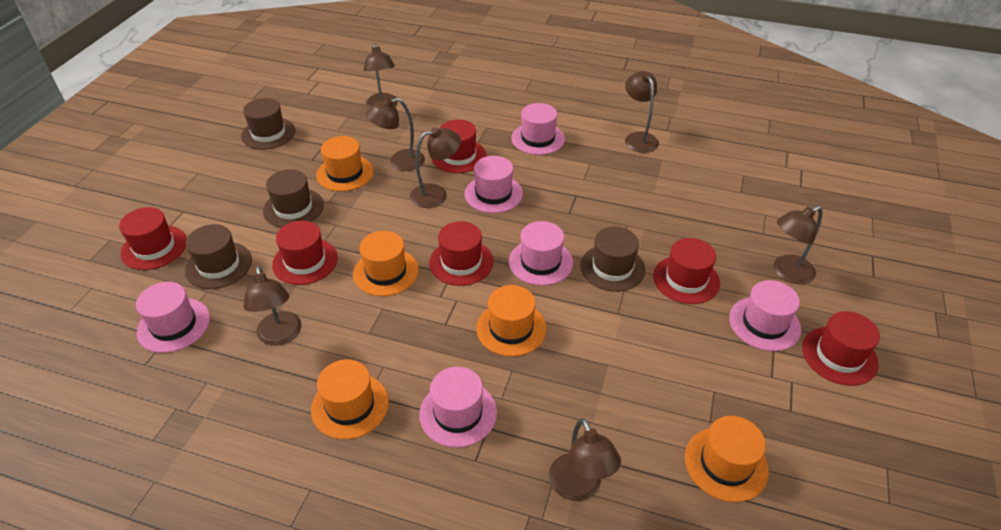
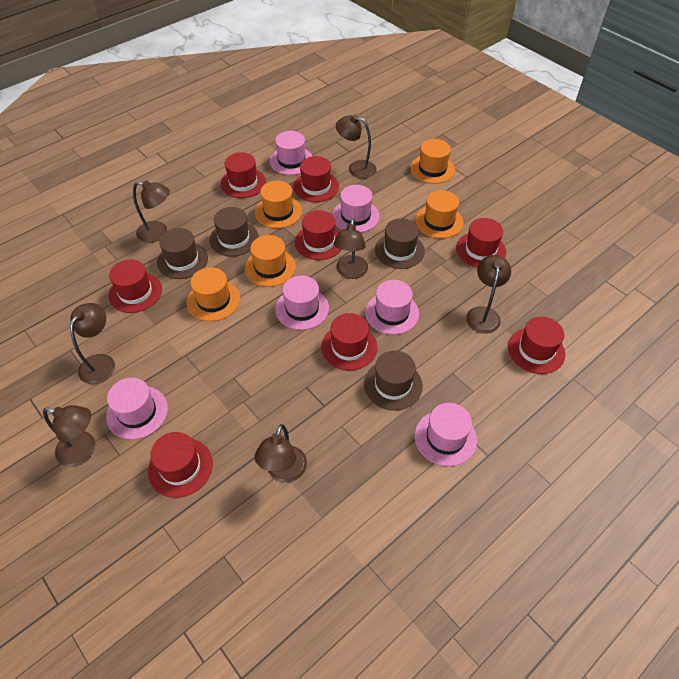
red hat: 6 -> 8

